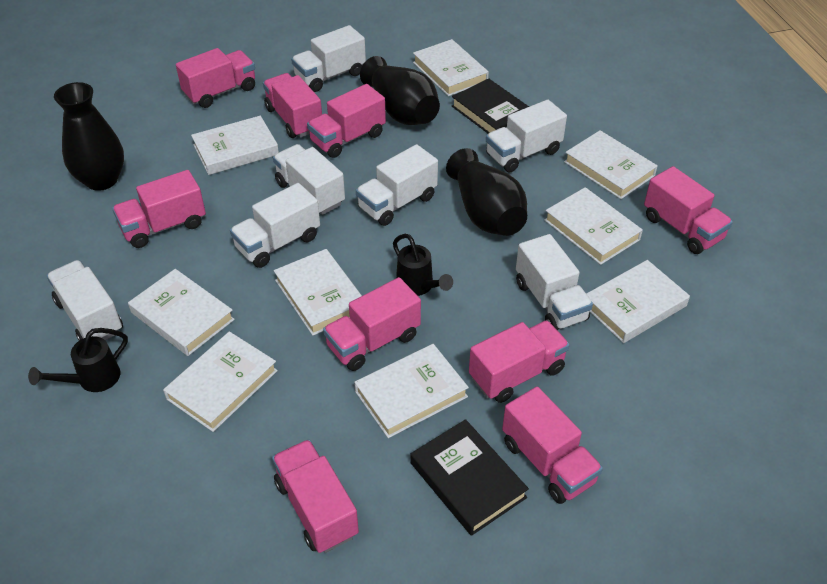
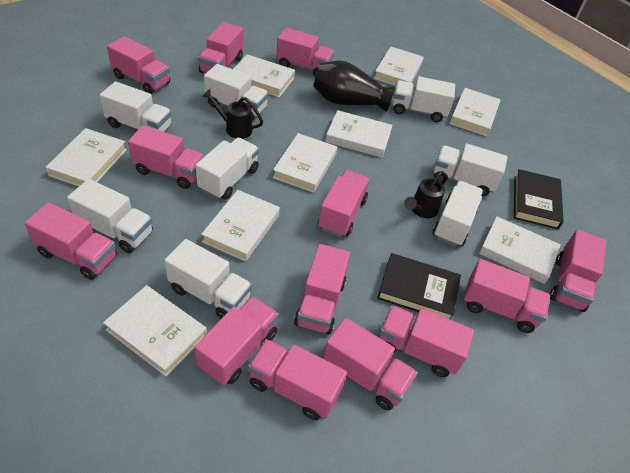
black vase: 3 -> 1
pink truck: 9 -> 13
white truck: 7 -> 8

